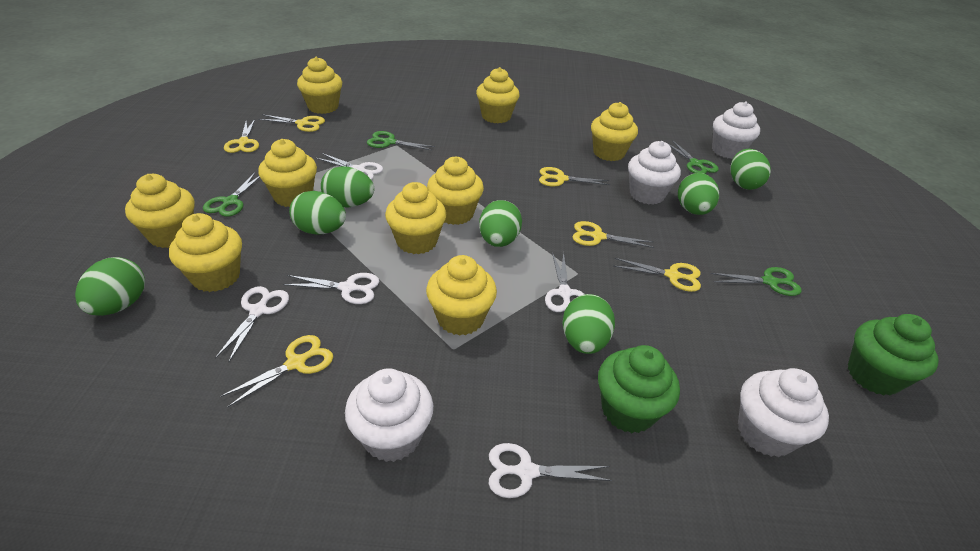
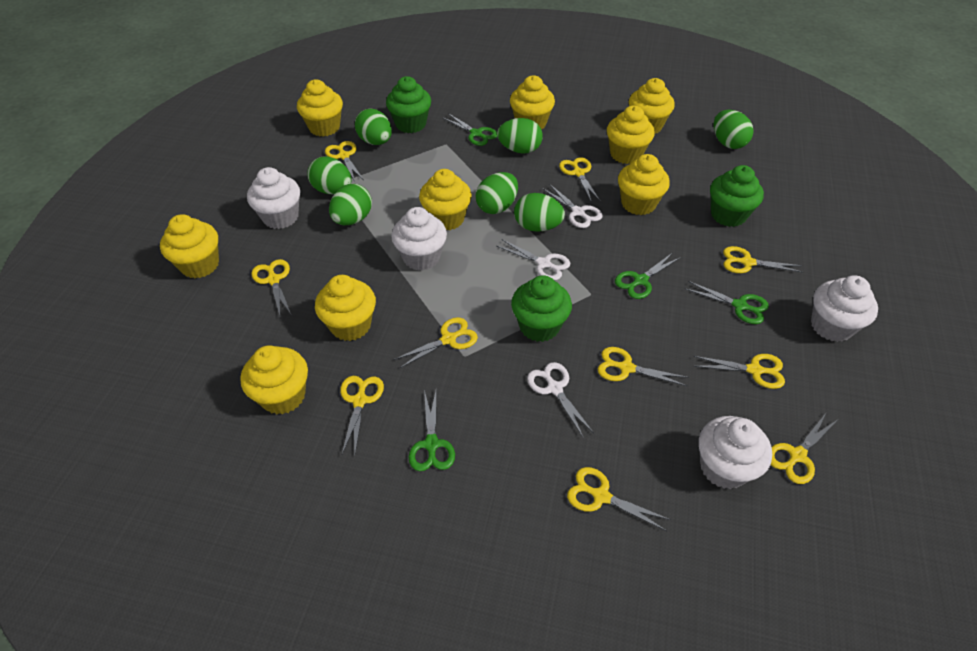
green cupcake: 2 -> 3
white scissors: 5 -> 3
yellow scissors: 6 -> 10

